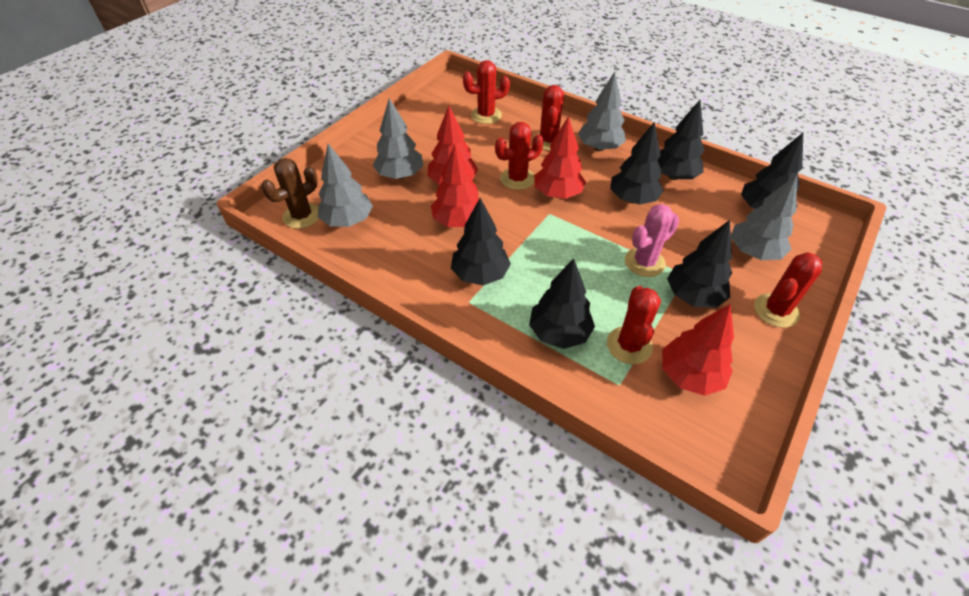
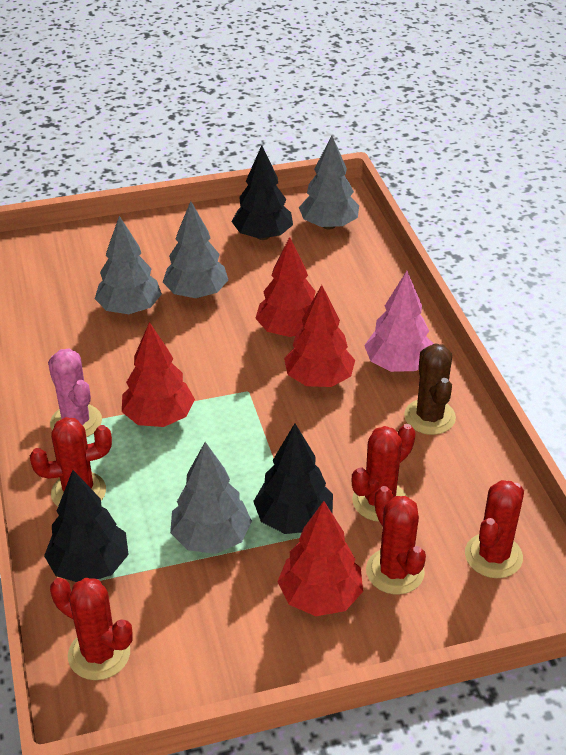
black tree: 6 -> 3
pink tree: 0 -> 1

